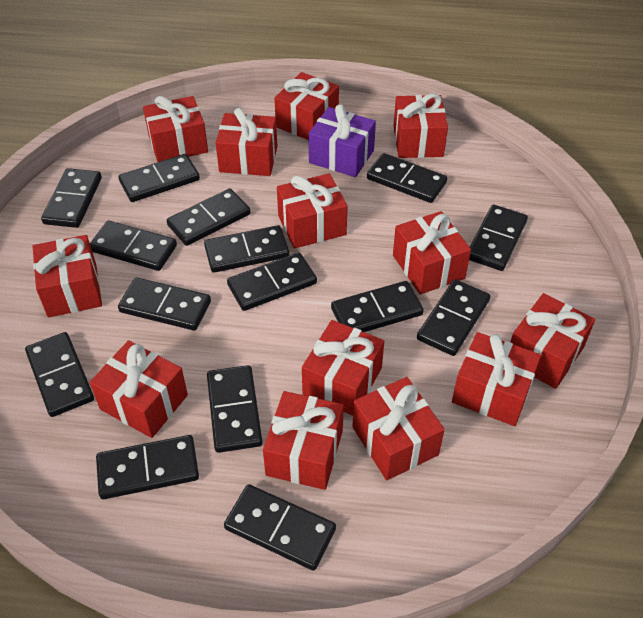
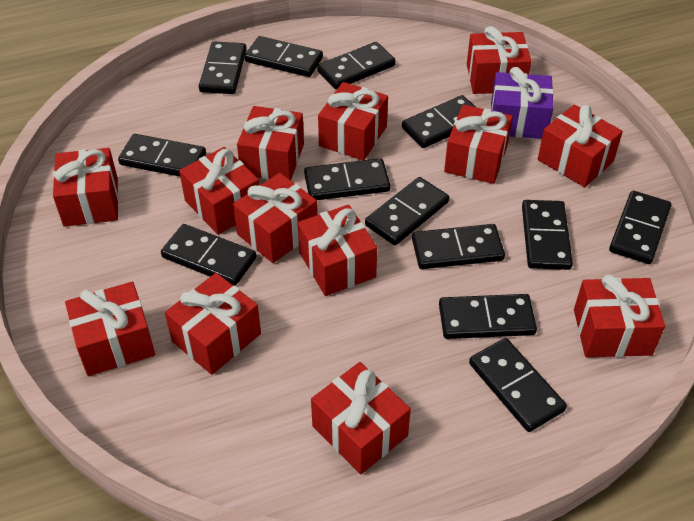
black domino: 15 -> 13

